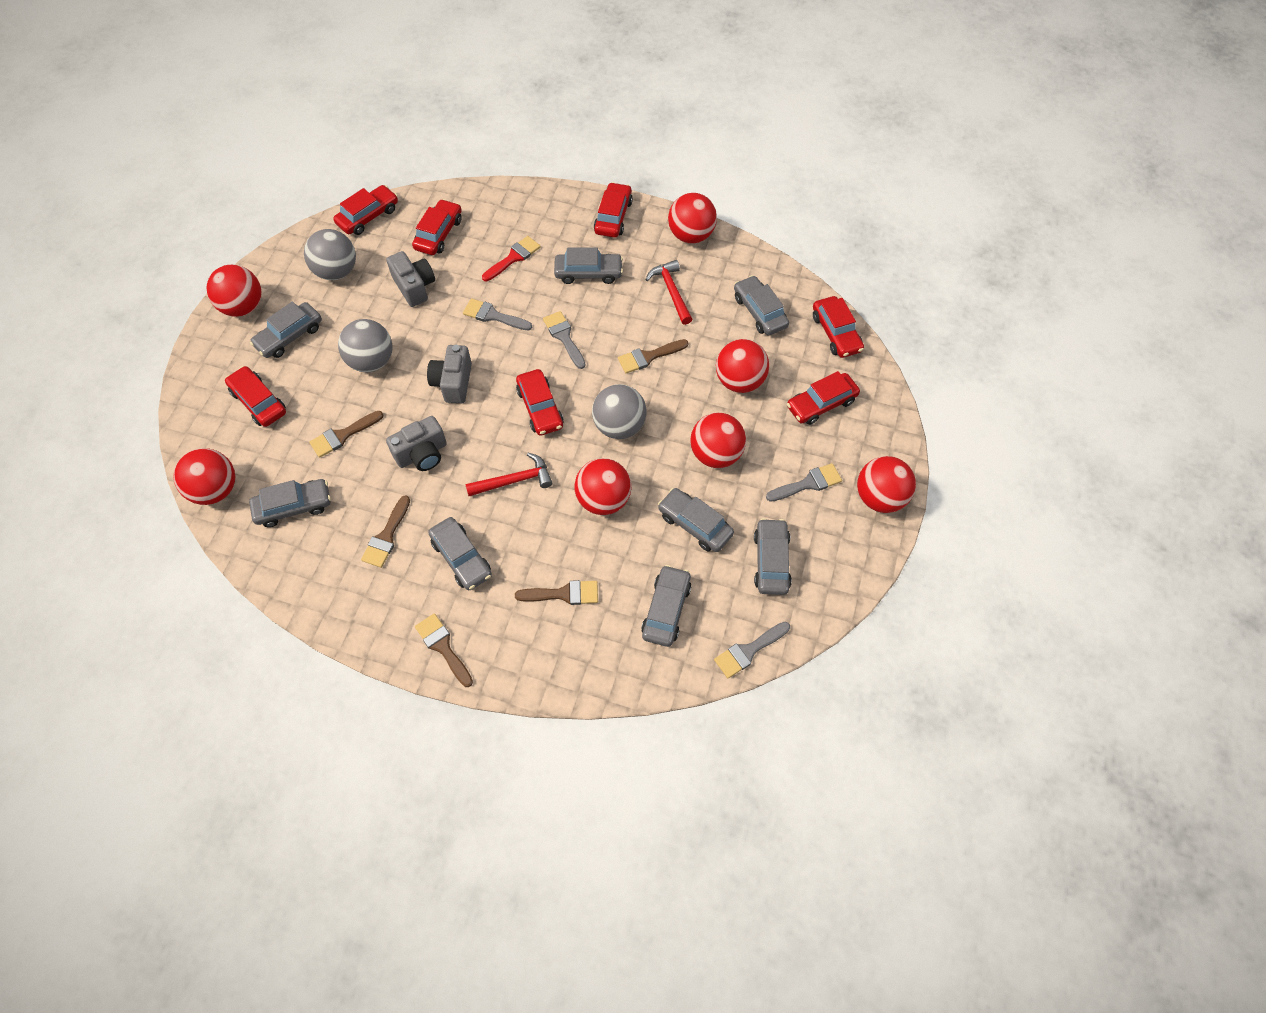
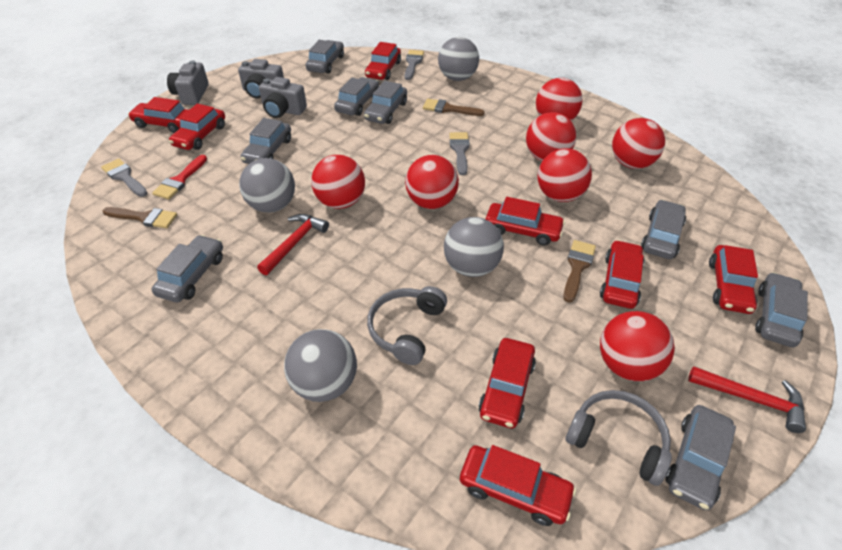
brown brush: 5 -> 3
grey ball: 3 -> 4
grey brush: 4 -> 3
grey headphones: 0 -> 2
red car: 7 -> 8

